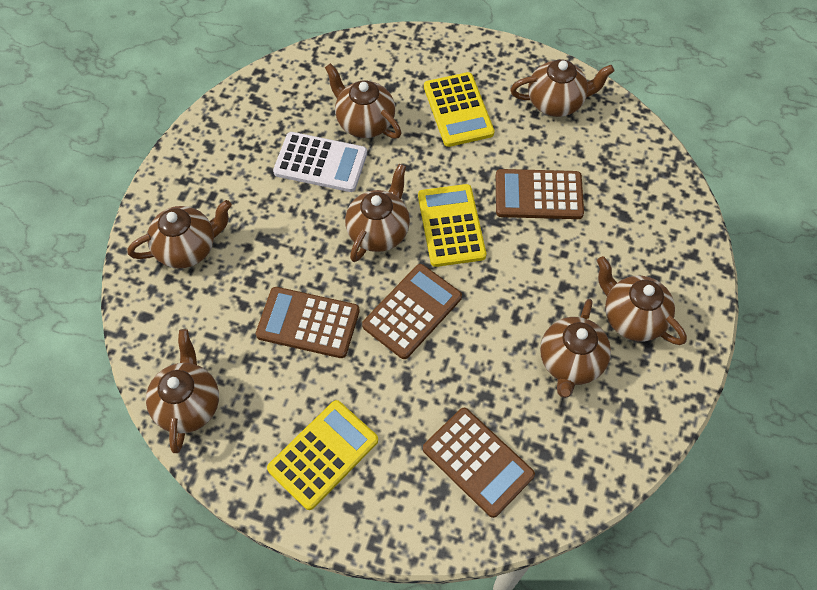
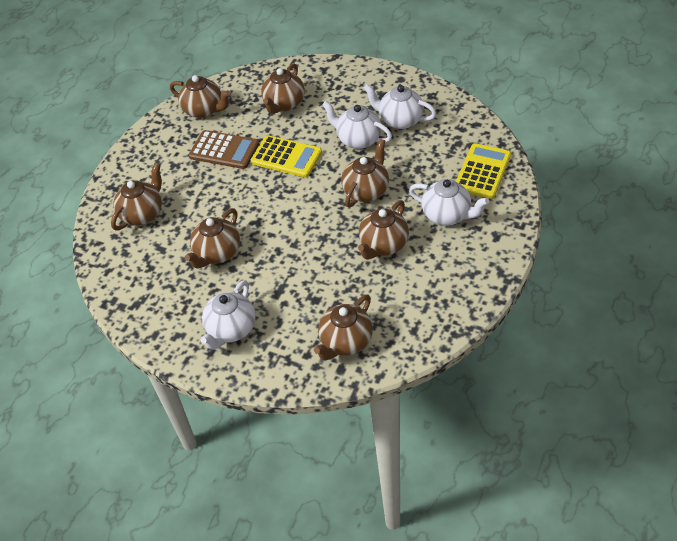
brown calculator: 4 -> 1
white calculator: 1 -> 0
white teapot: 0 -> 4
yellow calculator: 3 -> 2

